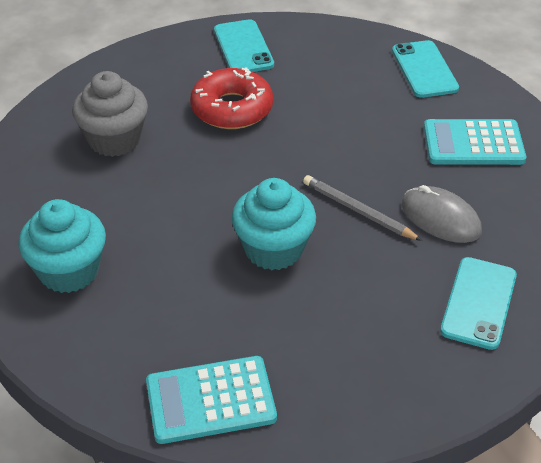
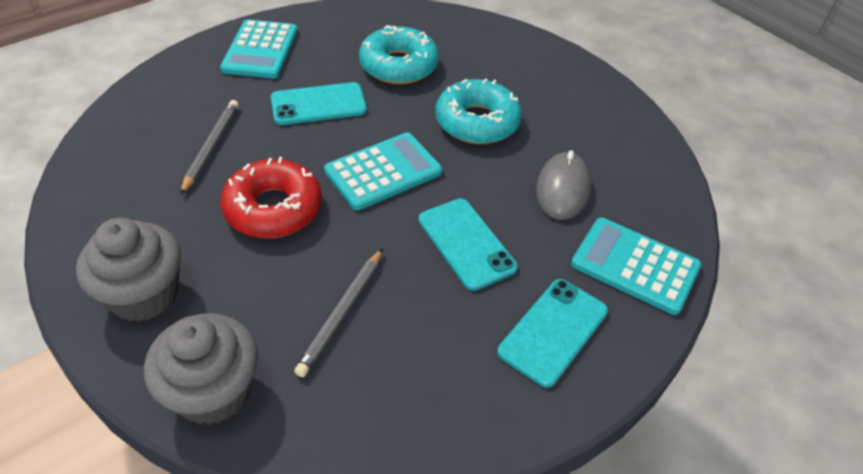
grey cupcake: 1 -> 2
grey pencil: 1 -> 2
turquoise calculator: 2 -> 3
turquoise cupcake: 2 -> 0
turquoise donut: 0 -> 2

